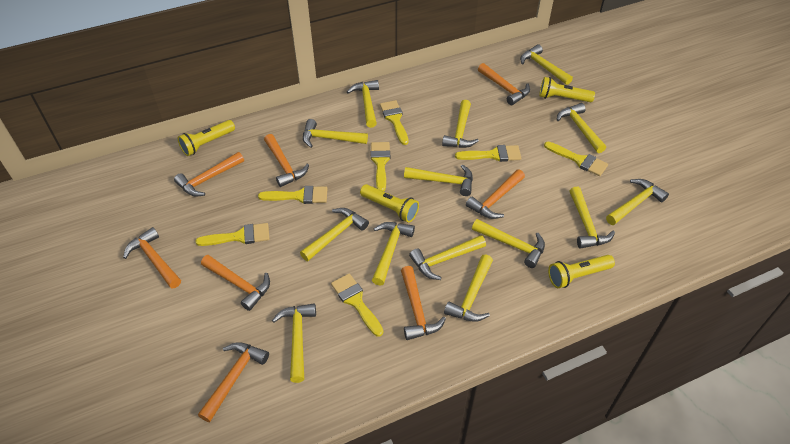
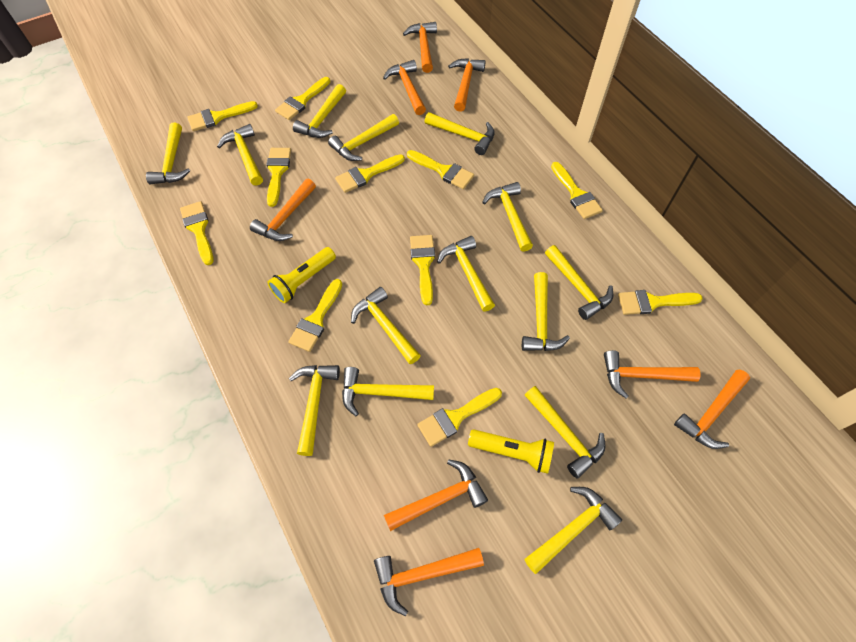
yellow brush: 7 -> 11
yellow flashlight: 4 -> 2

